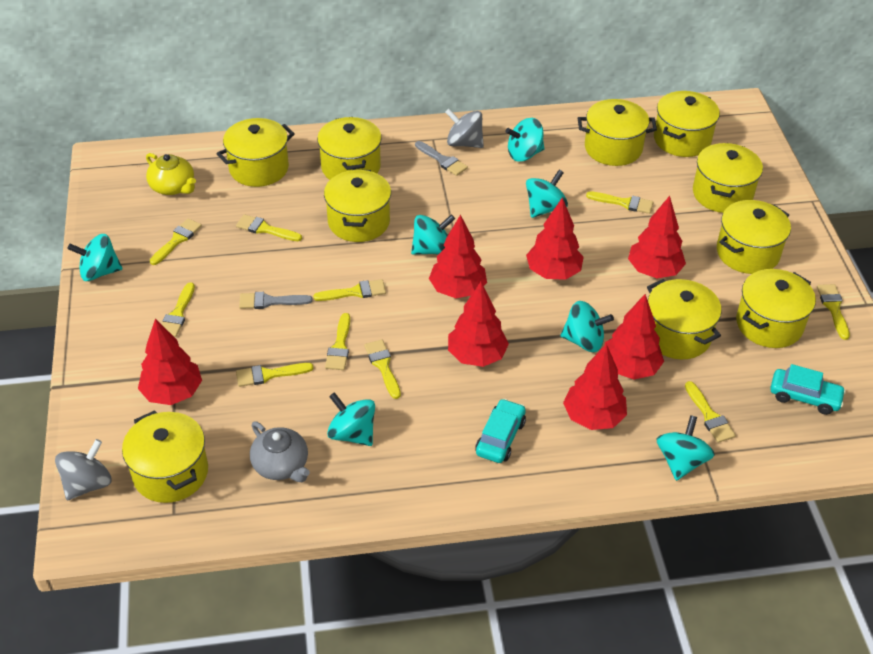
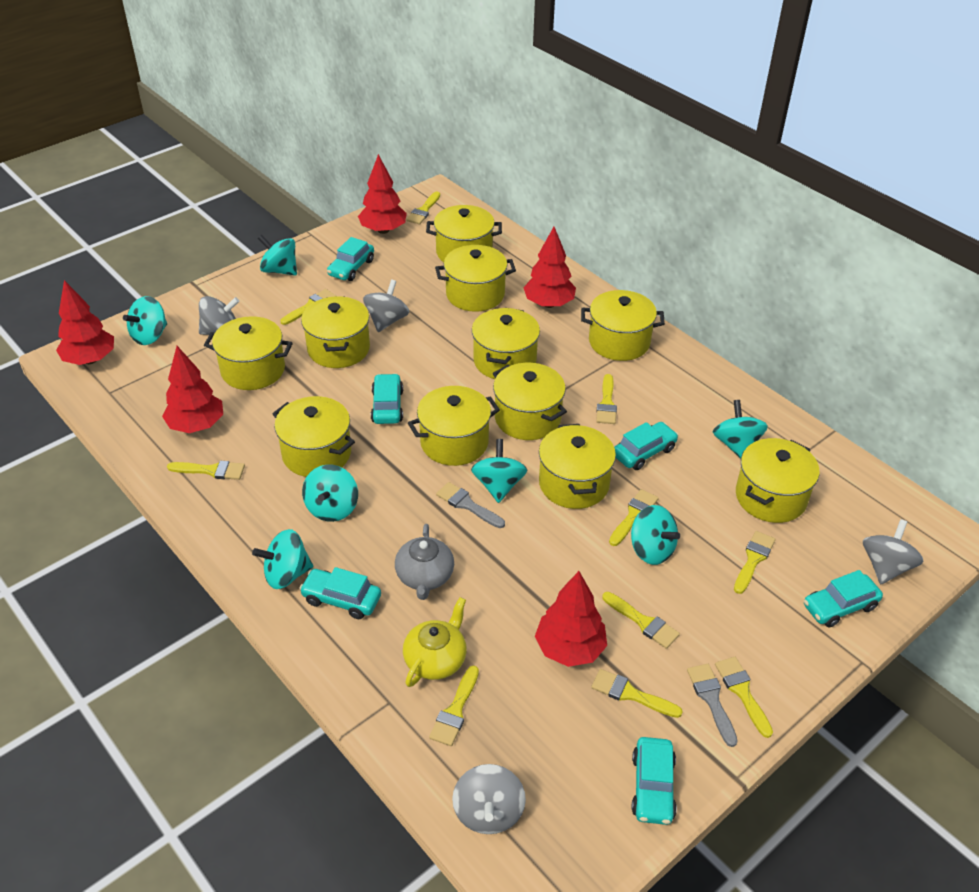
grey spinning top: 2 -> 4
red tree: 7 -> 5
turquoise car: 2 -> 6
yellow pot: 10 -> 11

